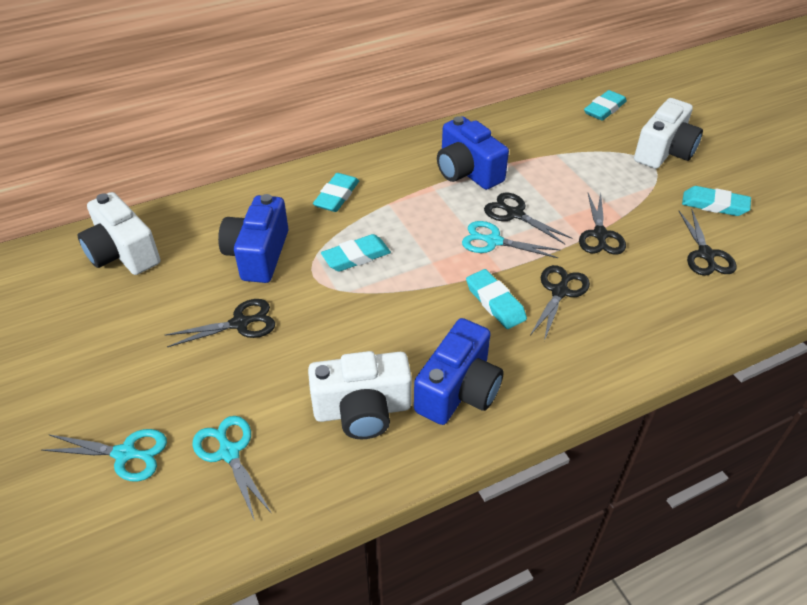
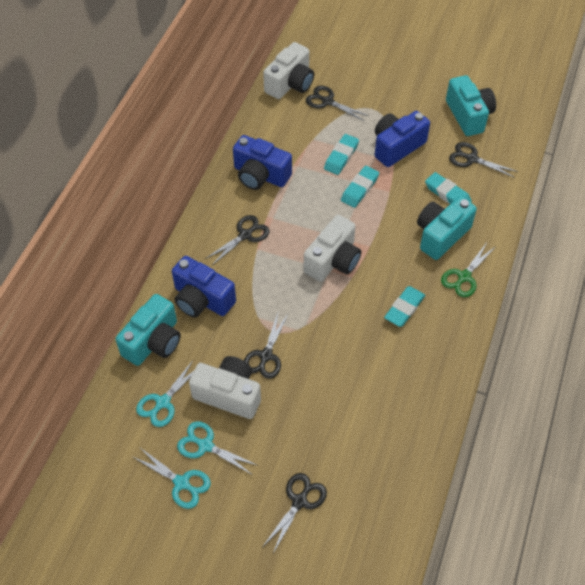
green scissors: 0 -> 1
turquoise camera: 0 -> 3
turquoise eraser: 5 -> 4

